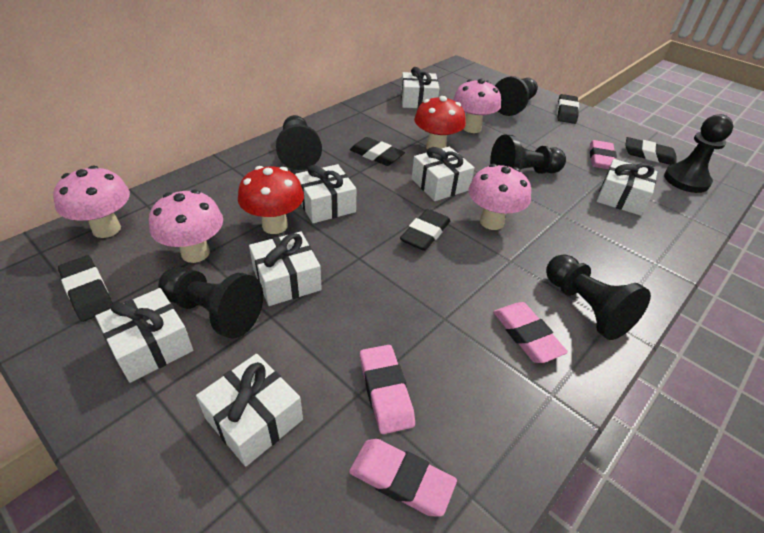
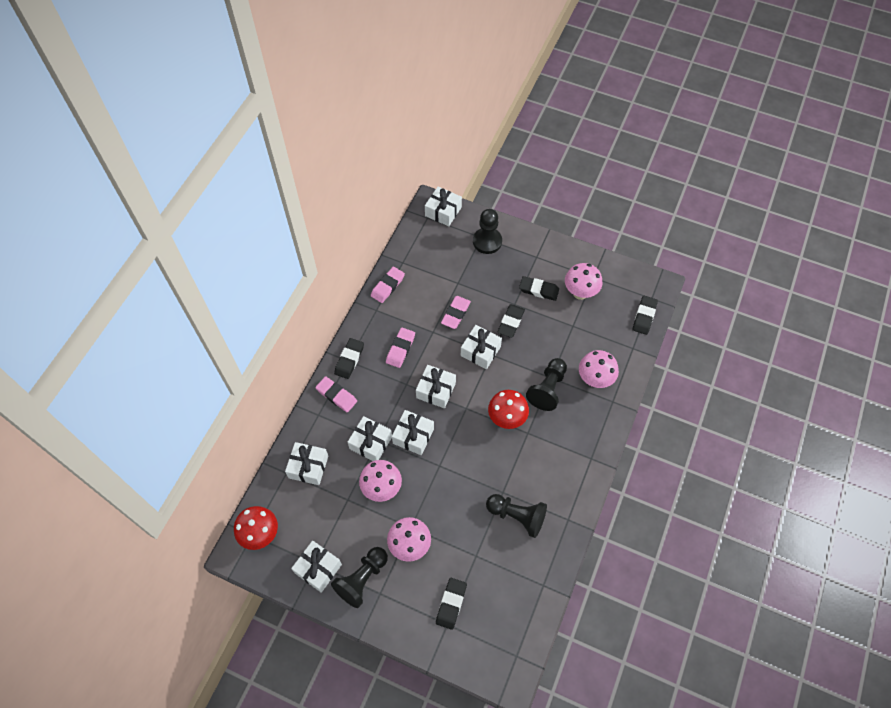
black pawn: 6 -> 4

